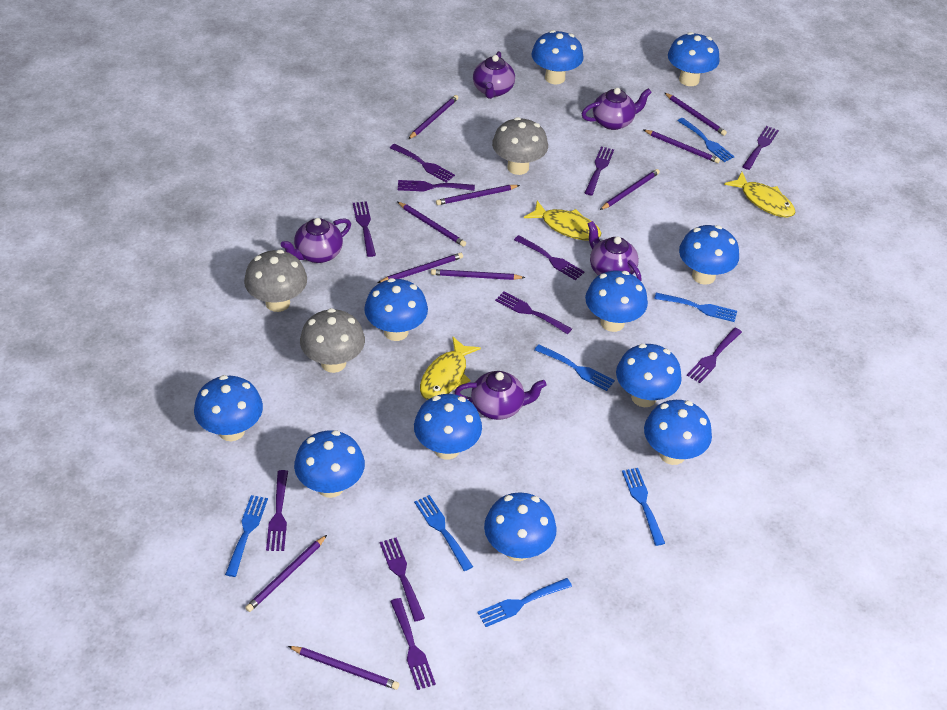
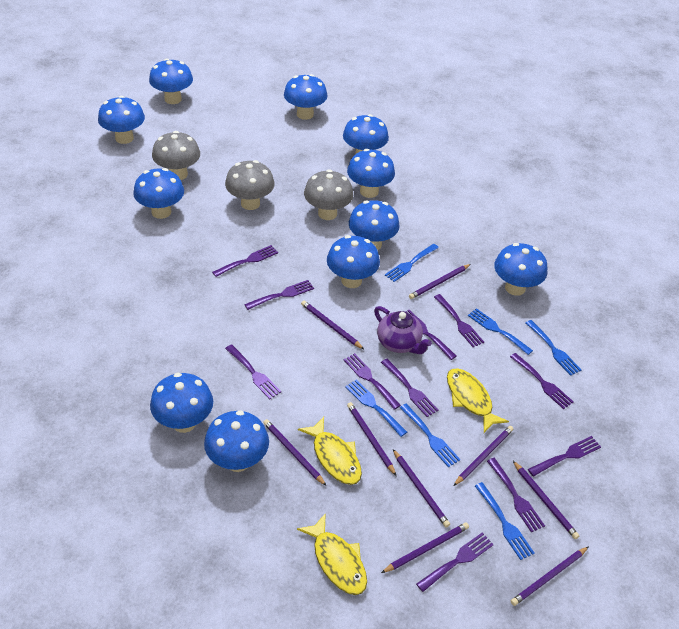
blue fork: 7 -> 6
purple pencil: 10 -> 9
purple teapot: 5 -> 1

